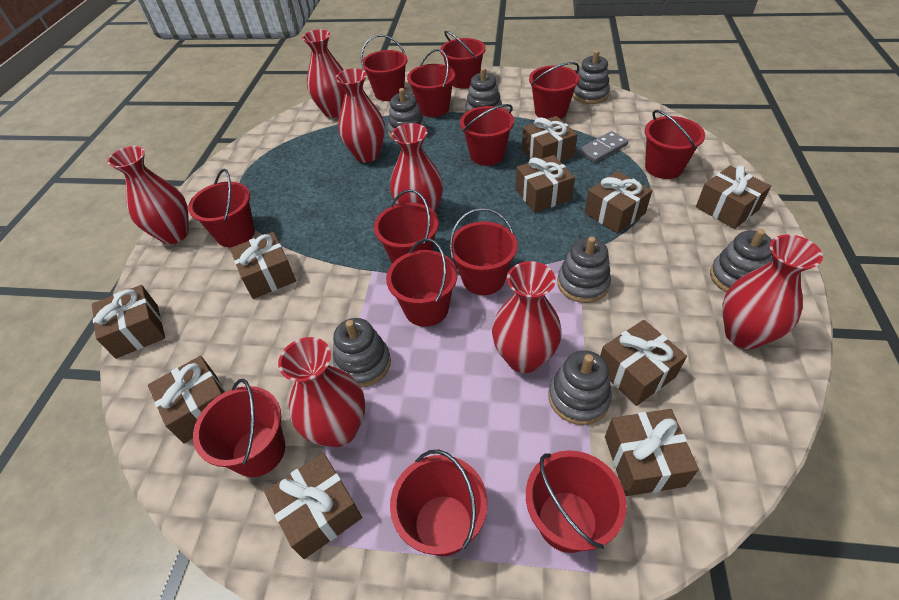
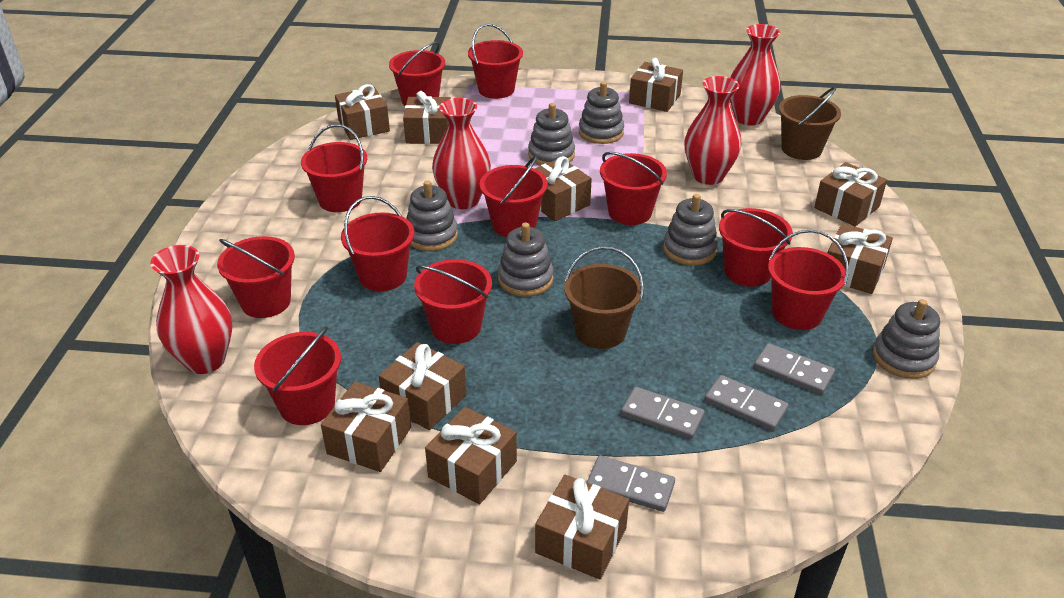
brown bucket: 0 -> 2
grey domino: 1 -> 4
grey stacking toy: 7 -> 6
red bucket: 13 -> 11
red vase: 7 -> 4

